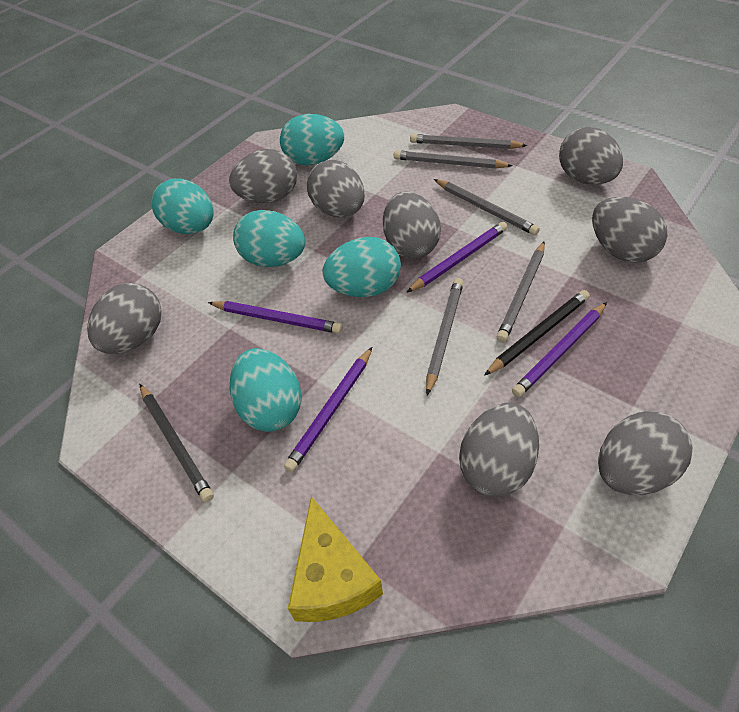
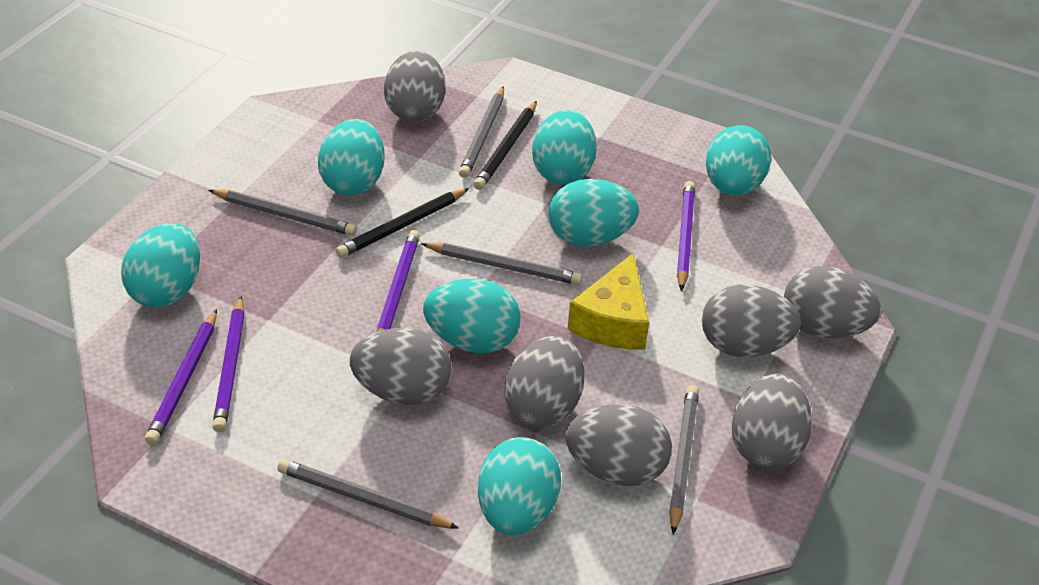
grey egg: 8 -> 7
turquoise egg: 5 -> 7

